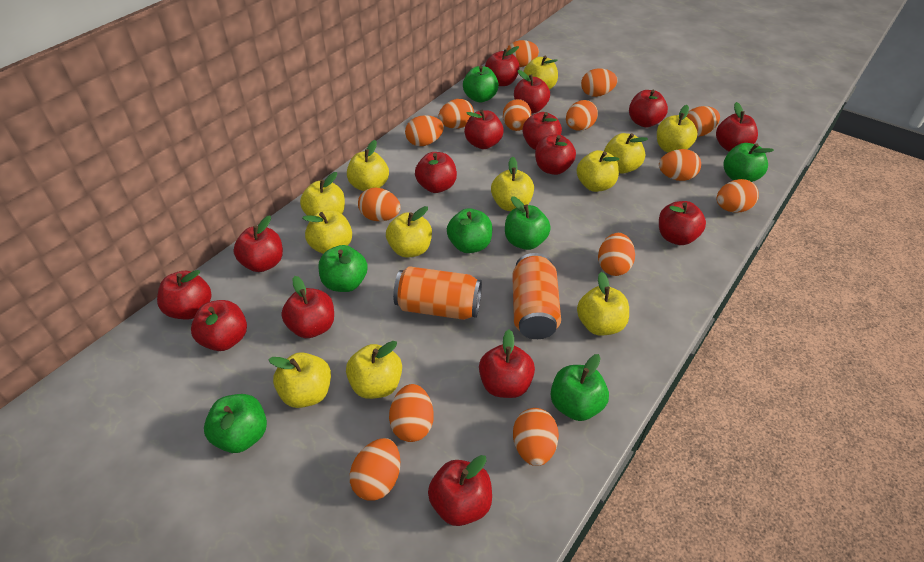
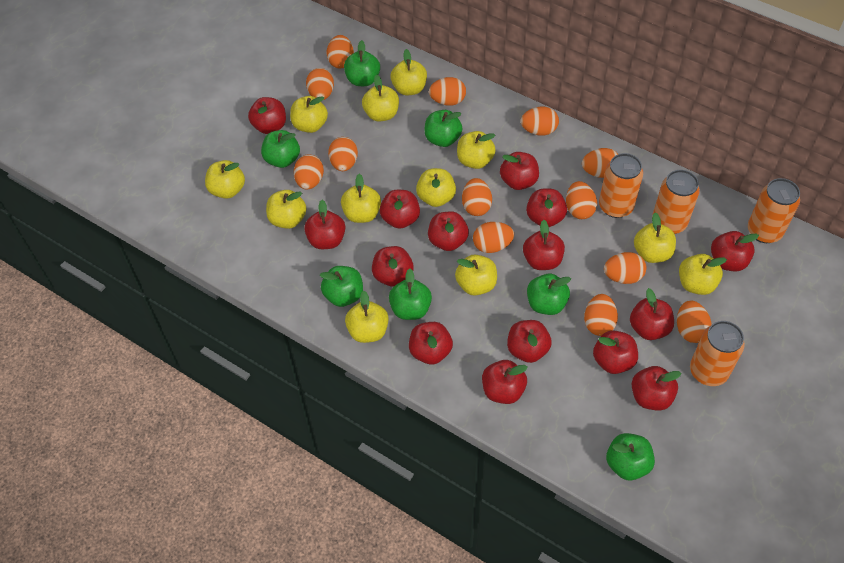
orange can: 2 -> 4
orange egg: 14 -> 13

